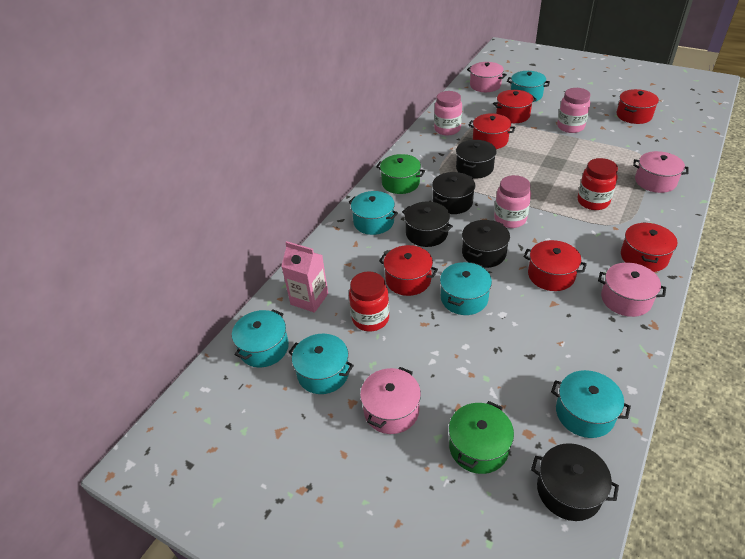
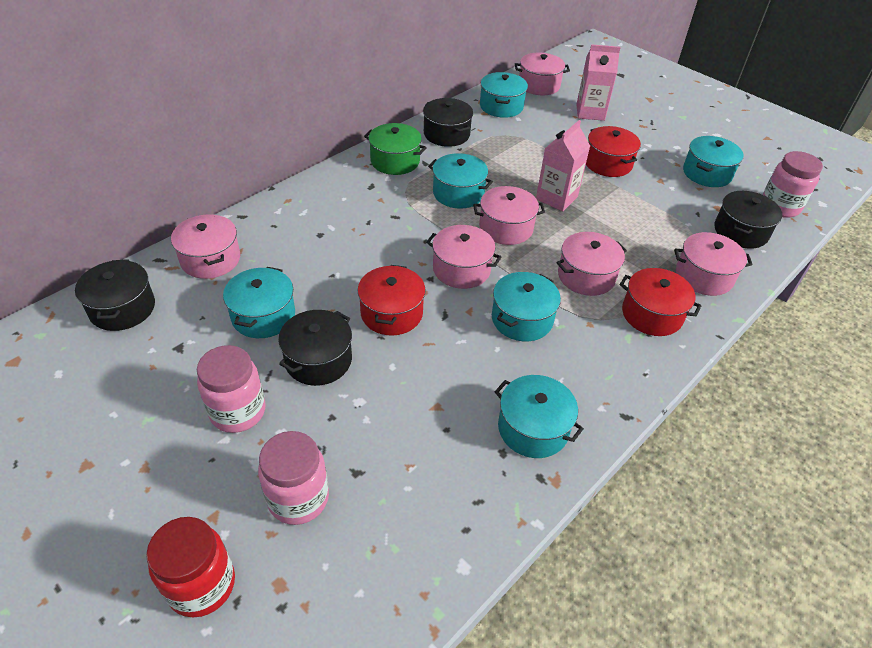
black pot: 5 -> 4
green pot: 2 -> 1
pink carton: 1 -> 2
pink pot: 4 -> 6
red jar: 2 -> 1
red pot: 6 -> 3

